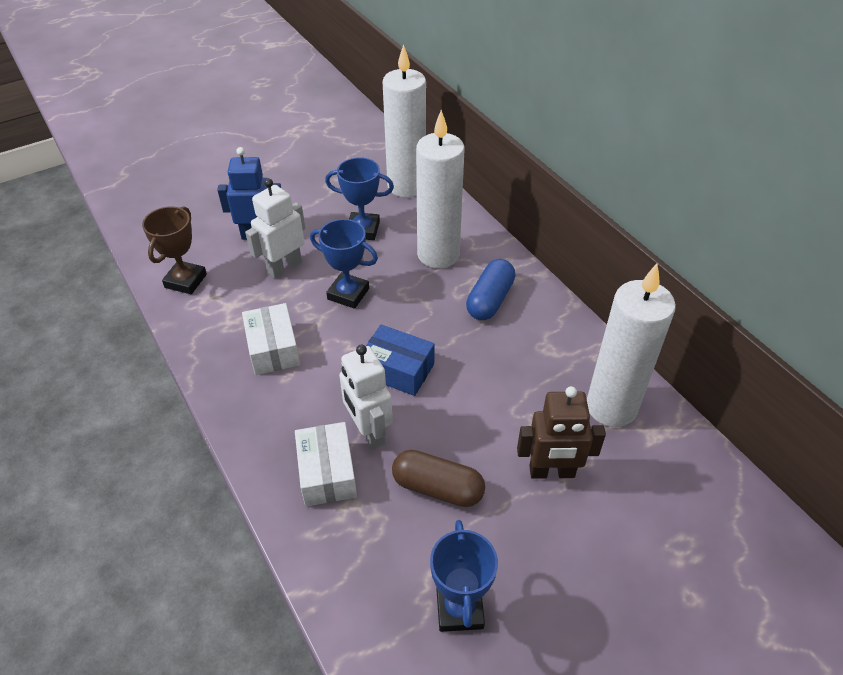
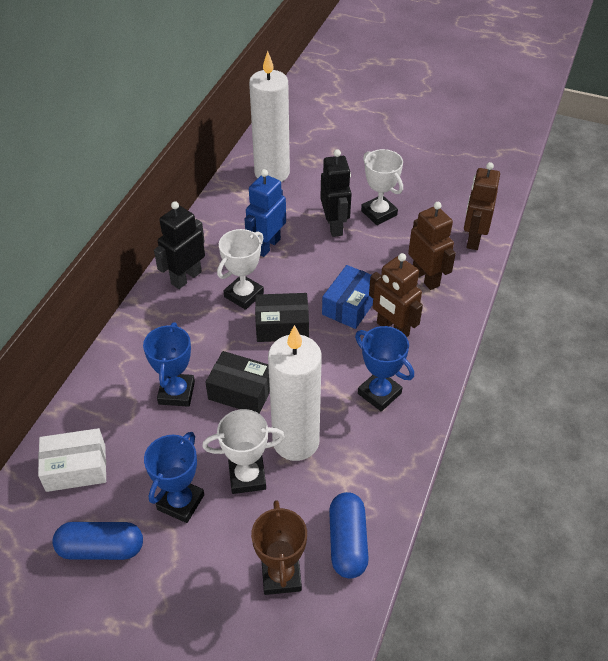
black box: 0 -> 2
black robot: 0 -> 2
blue capsule: 1 -> 2
brown capsule: 1 -> 0
brown robot: 1 -> 3
white box: 2 -> 1
white candle: 3 -> 2
white robot: 2 -> 0
white trophy: 0 -> 3

